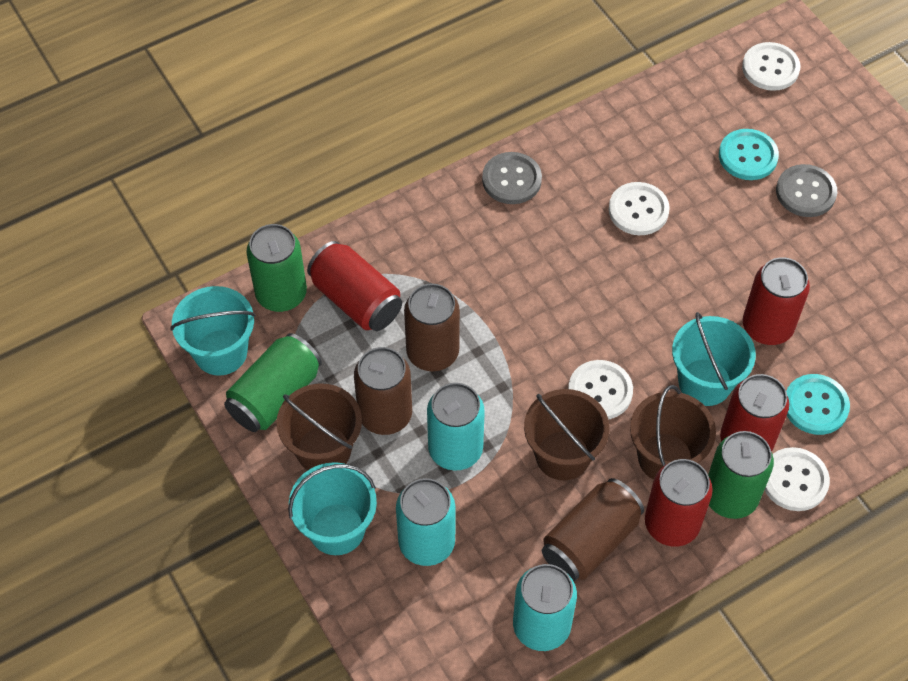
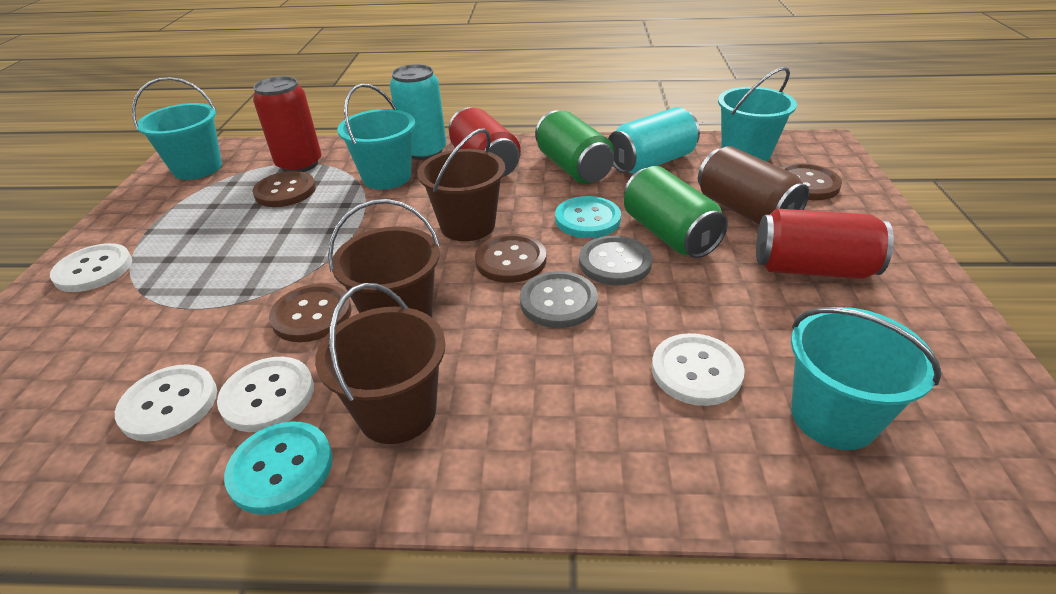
brown button: 0 -> 4
brown can: 3 -> 1
green can: 3 -> 2
red can: 4 -> 3
turquoise bucket: 3 -> 4
turquoise can: 3 -> 2

